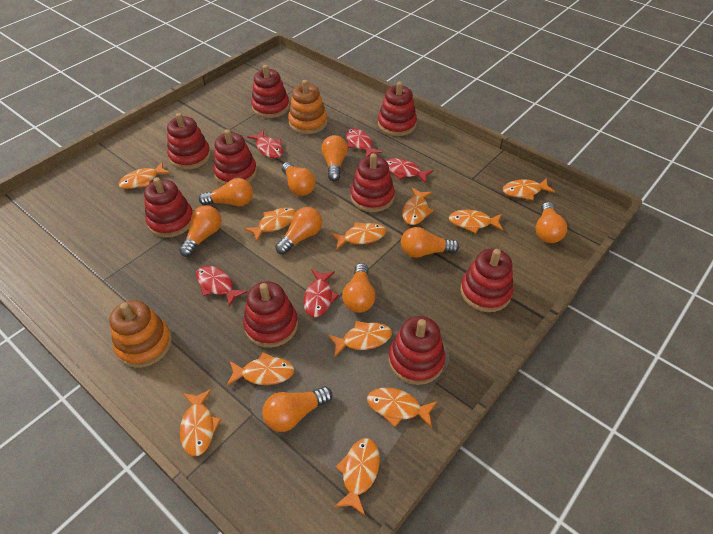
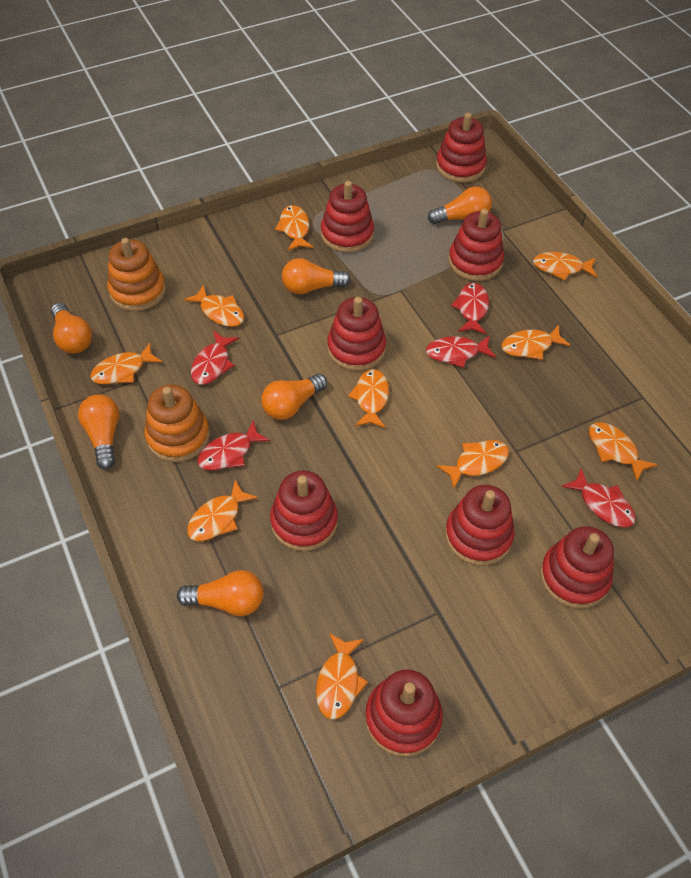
orange fish: 11 -> 10
orange light bulb: 9 -> 6
red stacking toy: 9 -> 8

